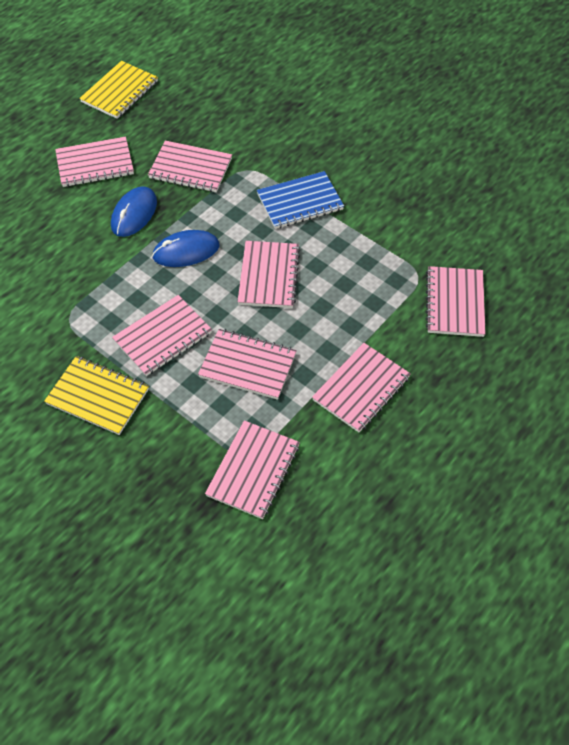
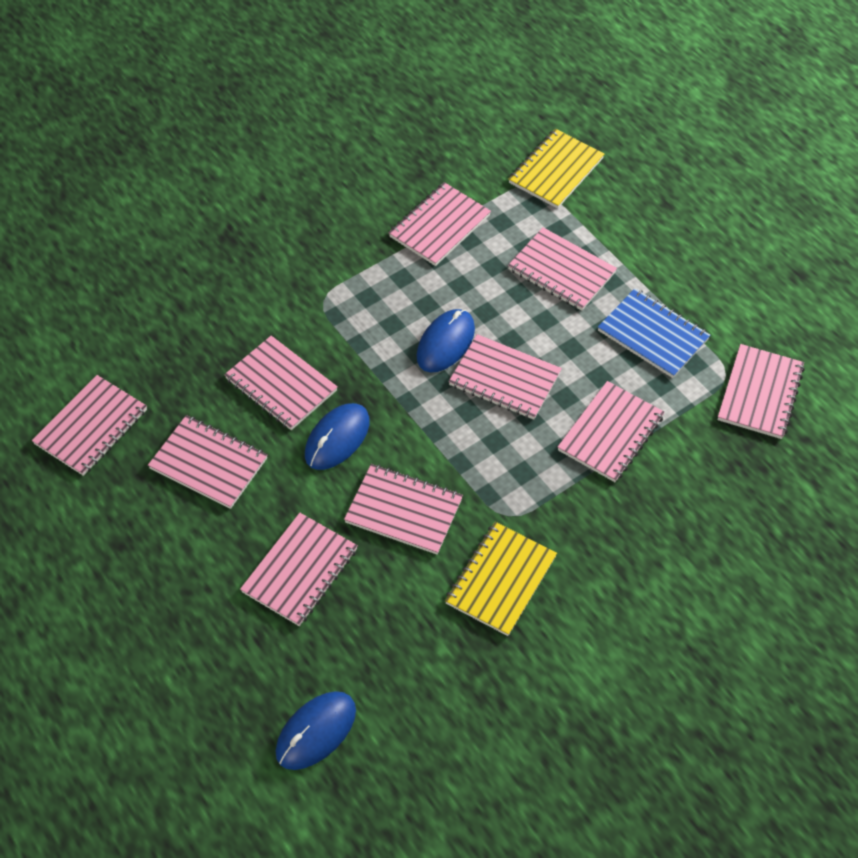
blue mouse: 2 -> 3
pink notebook: 8 -> 10

